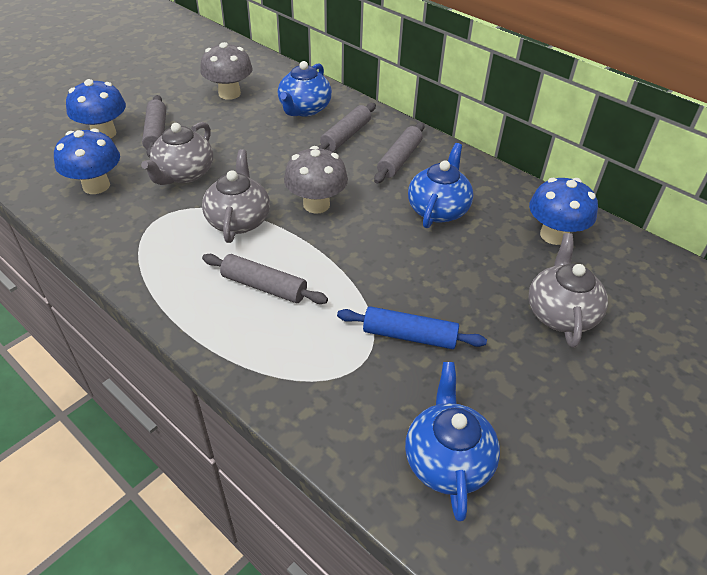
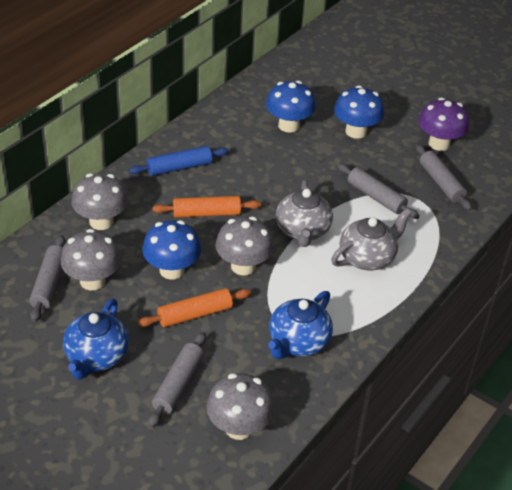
blue teapot: 3 -> 2
grey mushroom: 2 -> 4
grey teapot: 3 -> 2
orange rolling pin: 0 -> 2
purple mushroom: 0 -> 1

